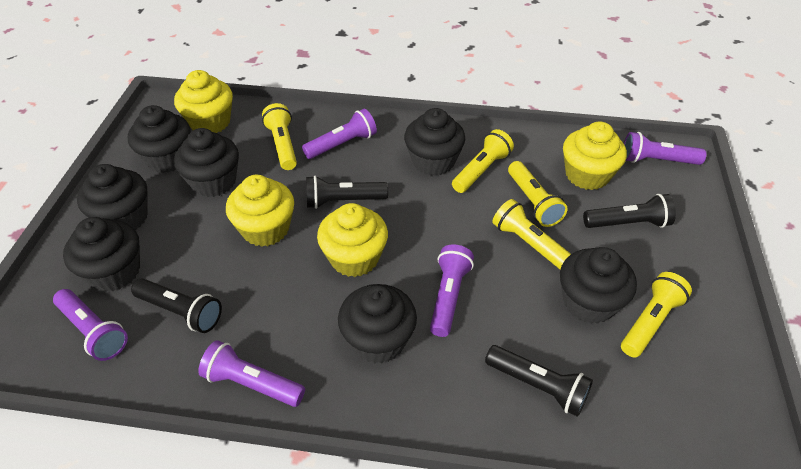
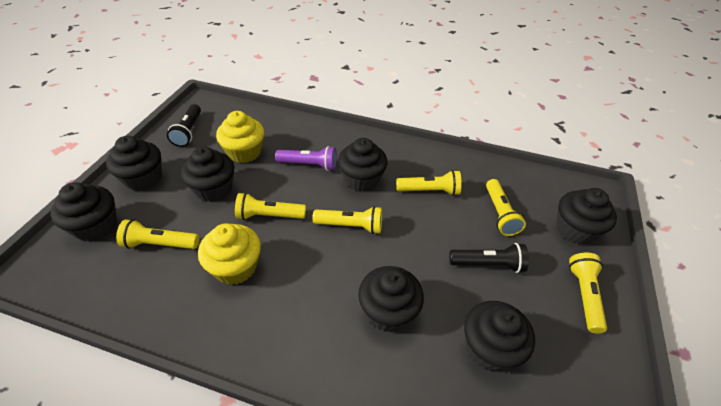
black flashlight: 4 -> 2
purple flashlight: 5 -> 1
yellow cupcake: 4 -> 2
yellow flashlight: 5 -> 6

